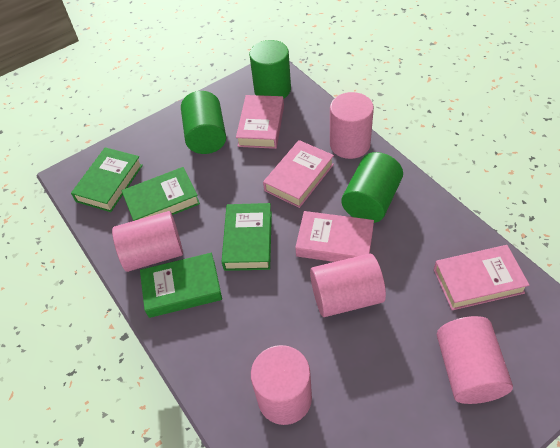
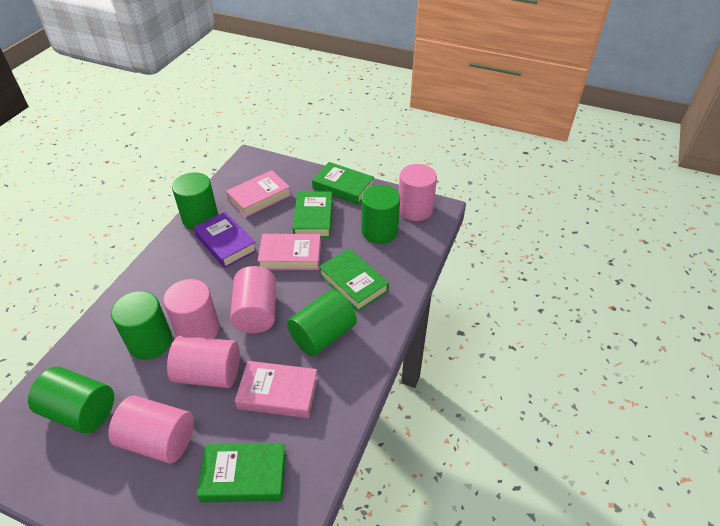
green cylinder: 3 -> 5
pink book: 4 -> 3
purple book: 0 -> 1

